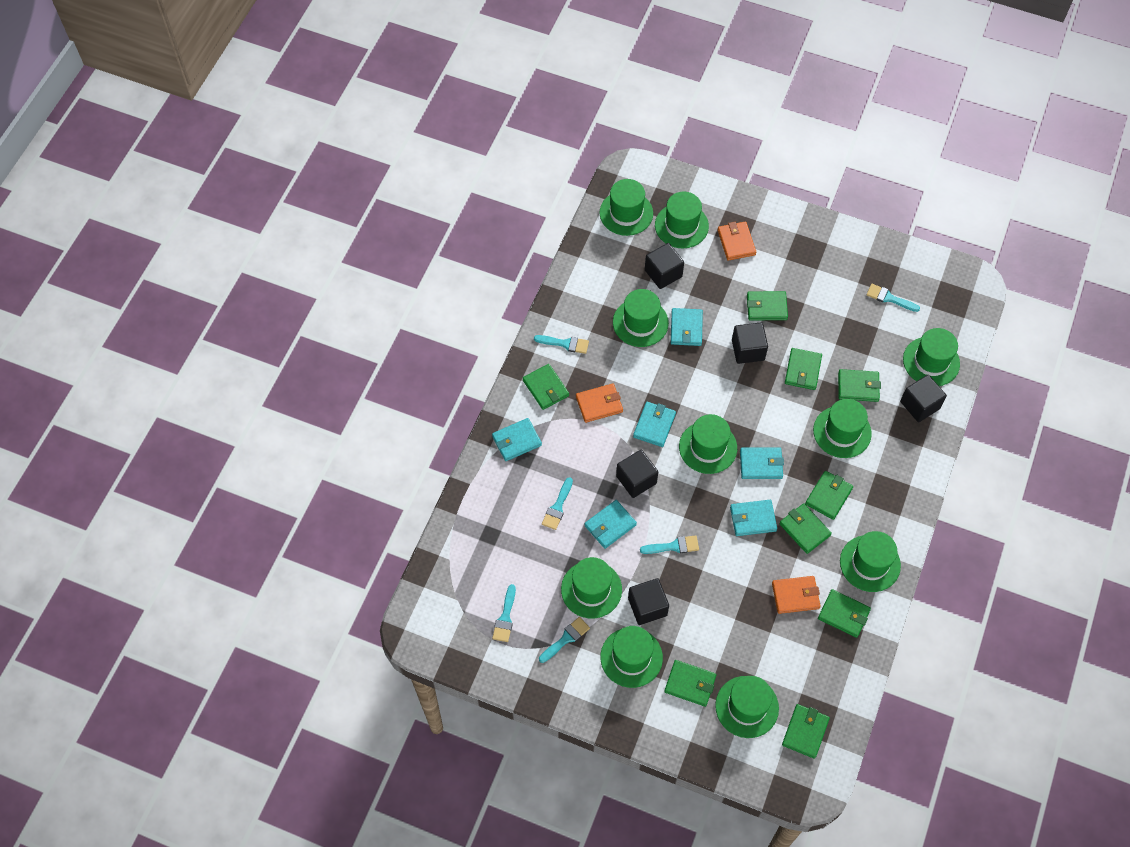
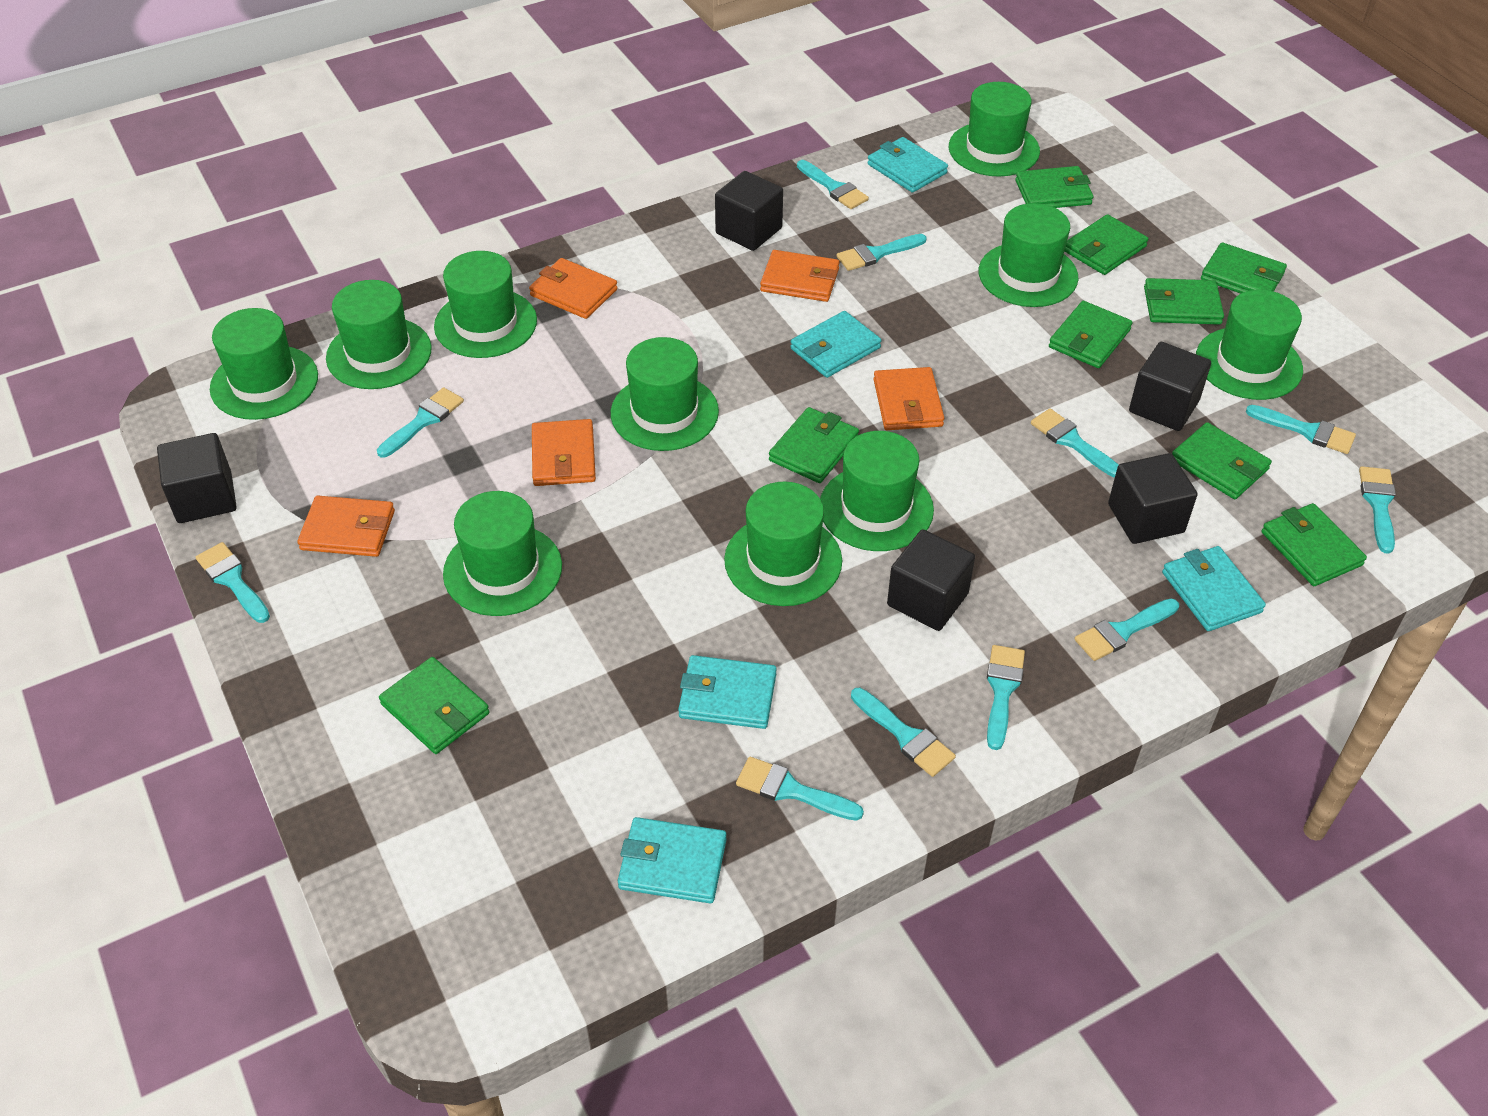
orange wallet: 3 -> 5
turquoise brush: 6 -> 11
turquoise wallet: 6 -> 5

